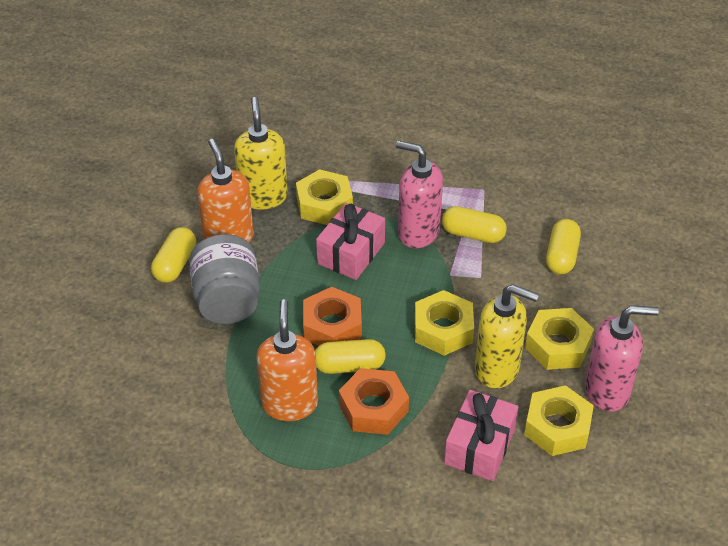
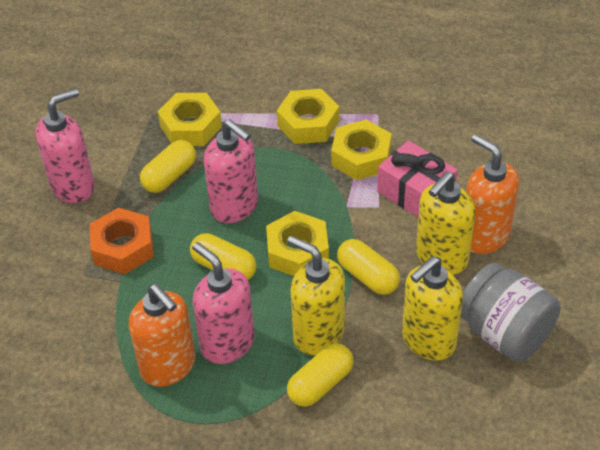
orange nut: 2 -> 1
pink gift: 2 -> 1
pink soap dispenser: 2 -> 3
yellow soap dispenser: 2 -> 3

